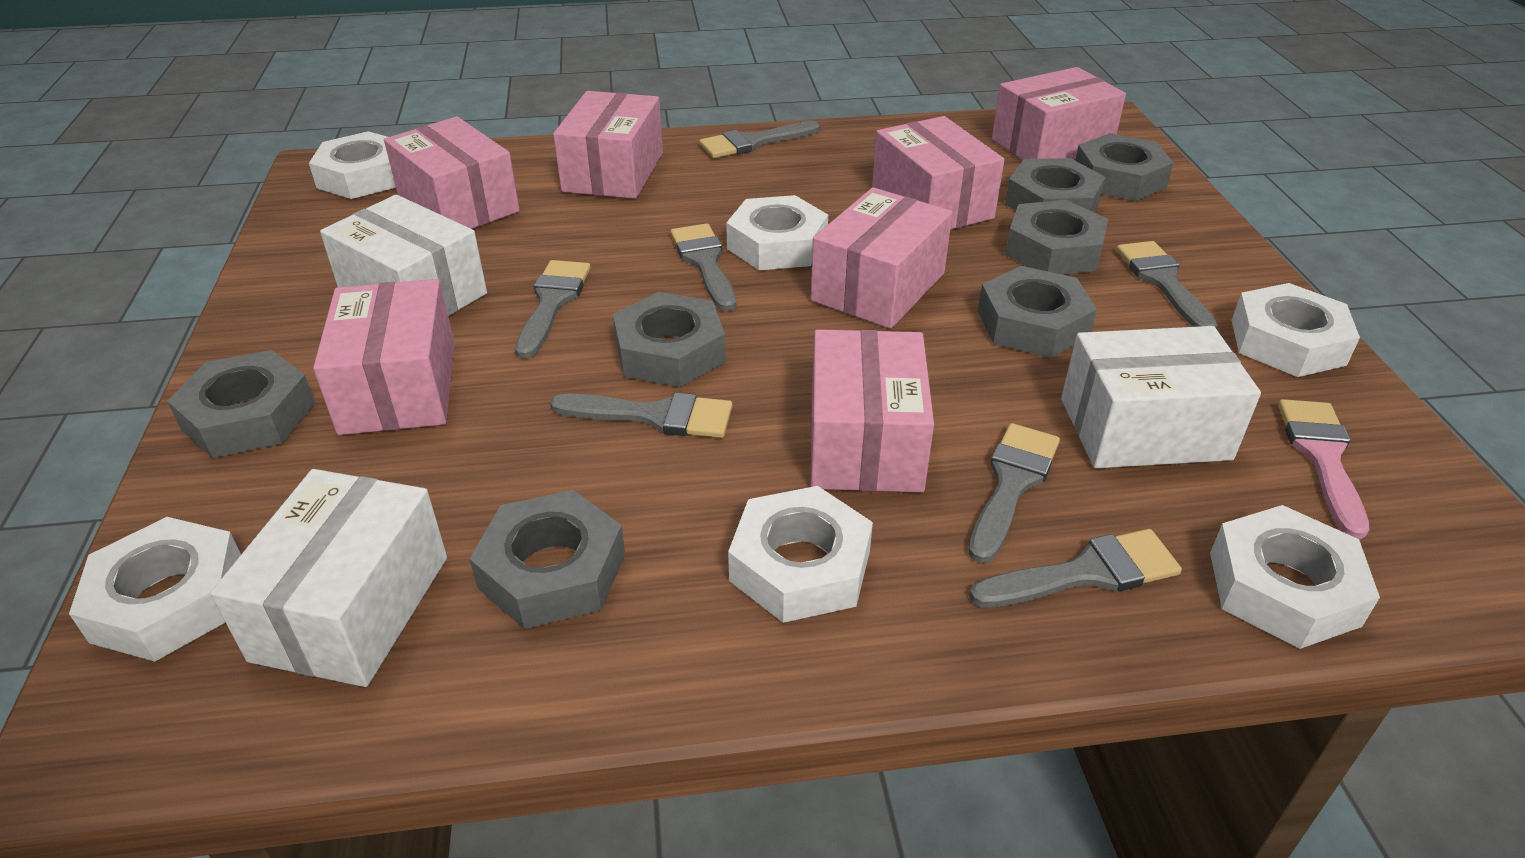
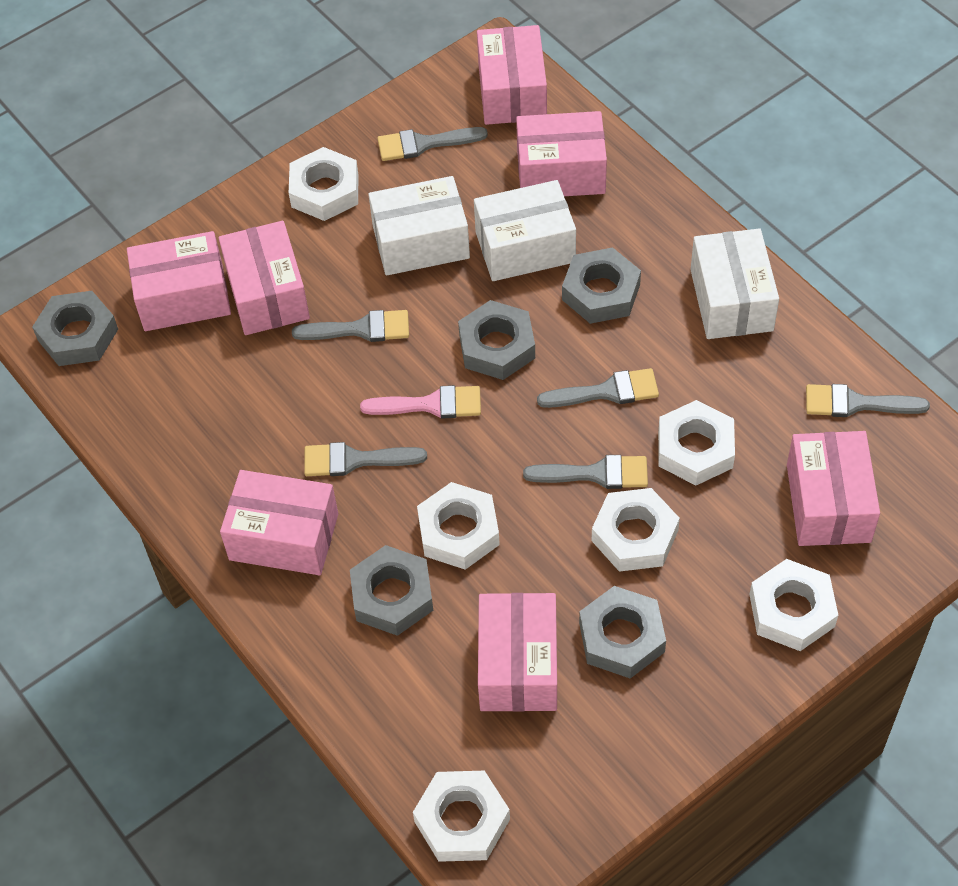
grey brush: 7 -> 6
grey nut: 7 -> 5

